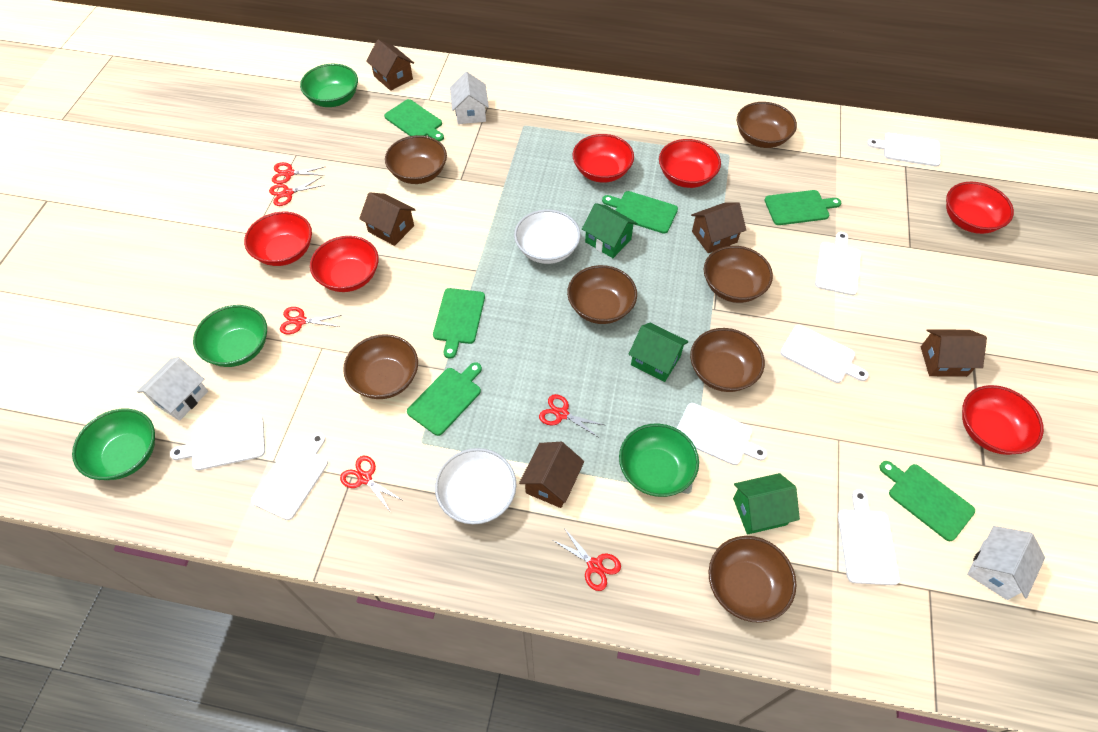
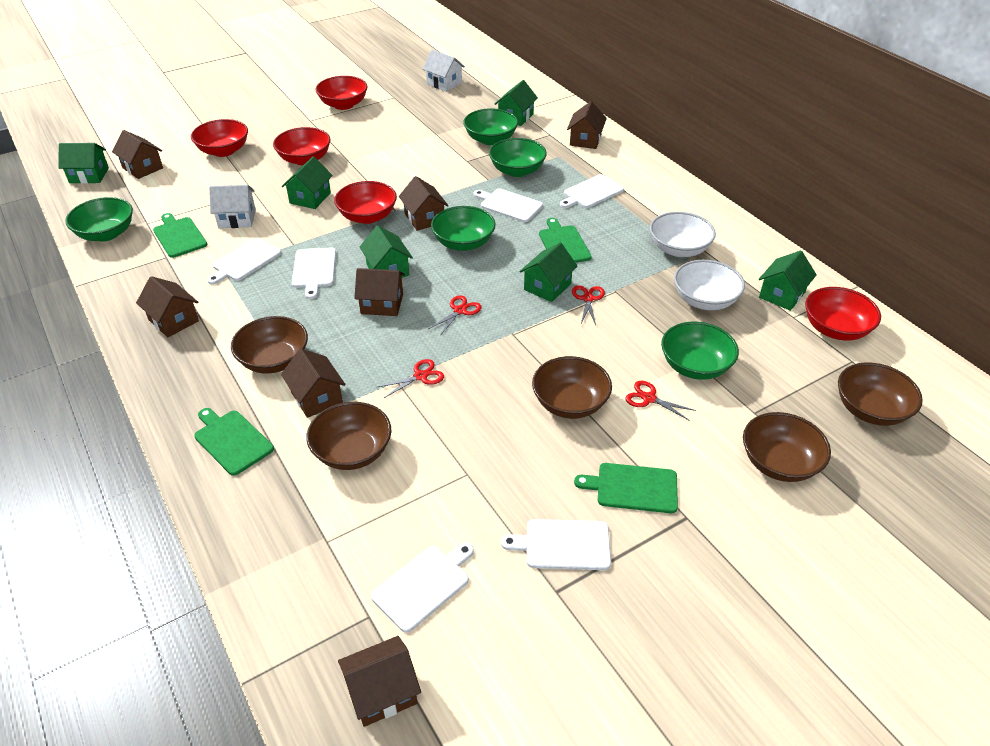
brown bowl: 7 -> 5
brown house: 5 -> 7
green bowl: 4 -> 5
green cutting board: 6 -> 4
green house: 3 -> 6
red bowl: 6 -> 5
red scissors: 6 -> 4
white cutting board: 7 -> 6
white house: 3 -> 2

